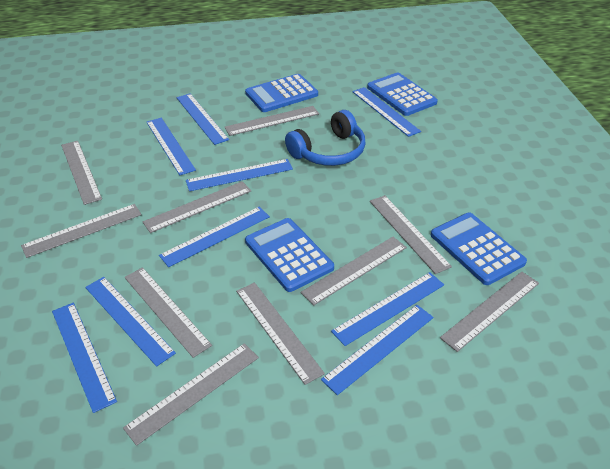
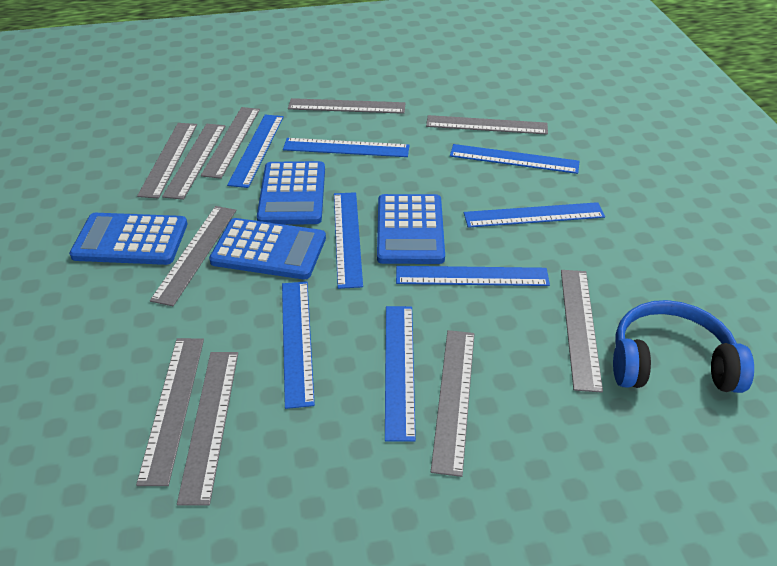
blue ruler: 9 -> 8

